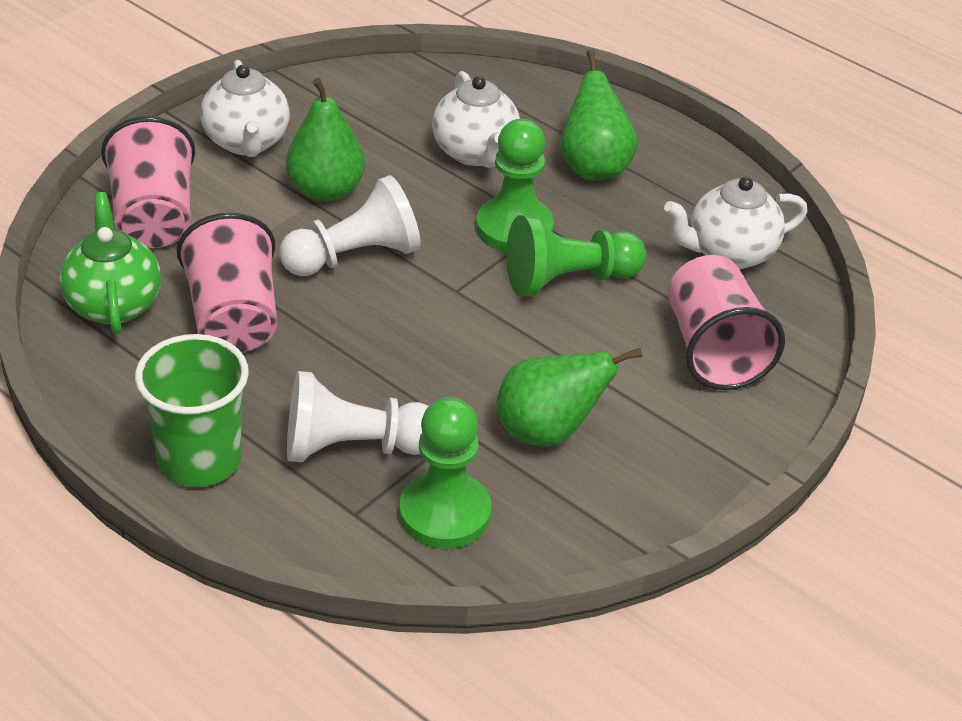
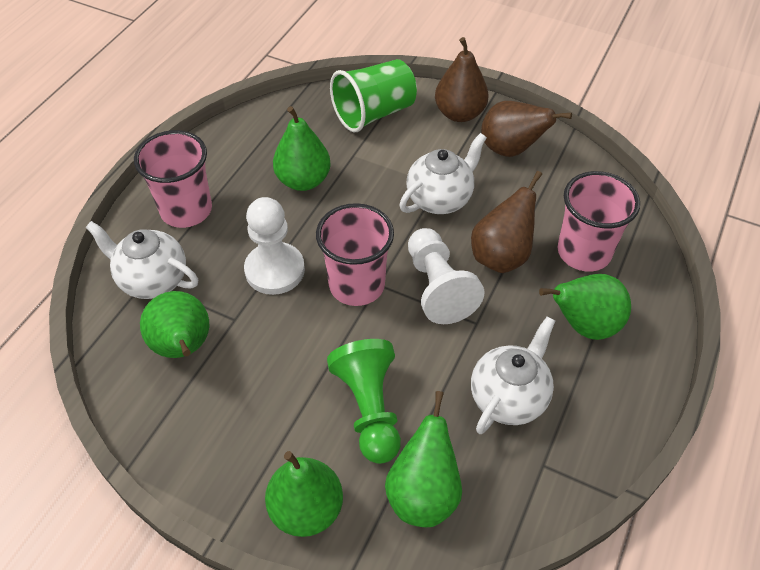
brown pear: 0 -> 3
green pawn: 3 -> 1
green pear: 3 -> 5
green teapot: 1 -> 0

